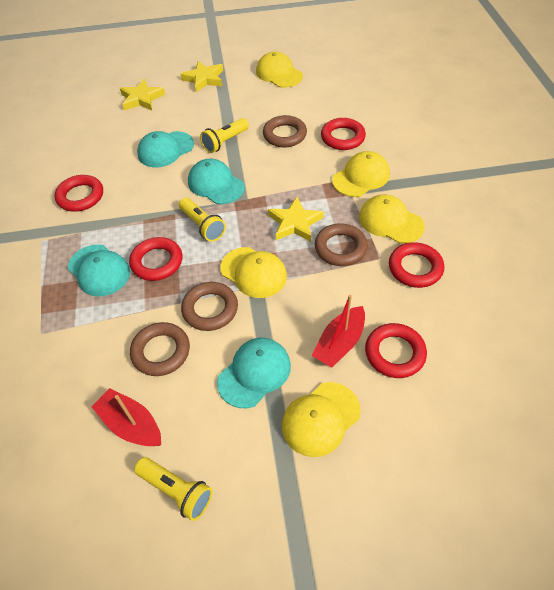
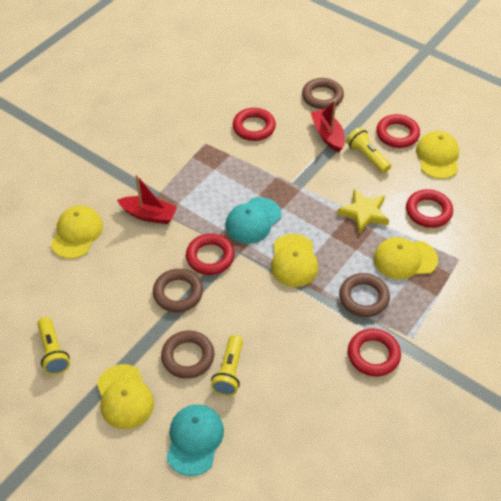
turquoise cap: 4 -> 2
yellow star: 3 -> 1

